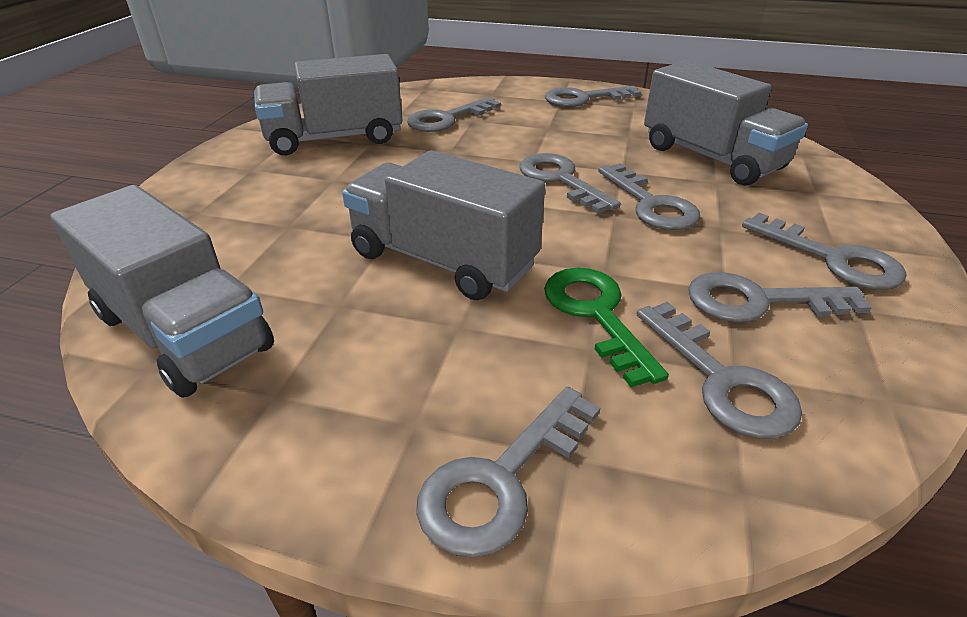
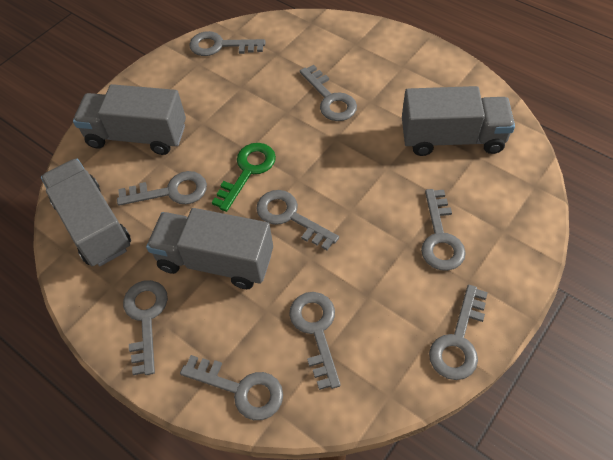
grey key: 8 -> 9

